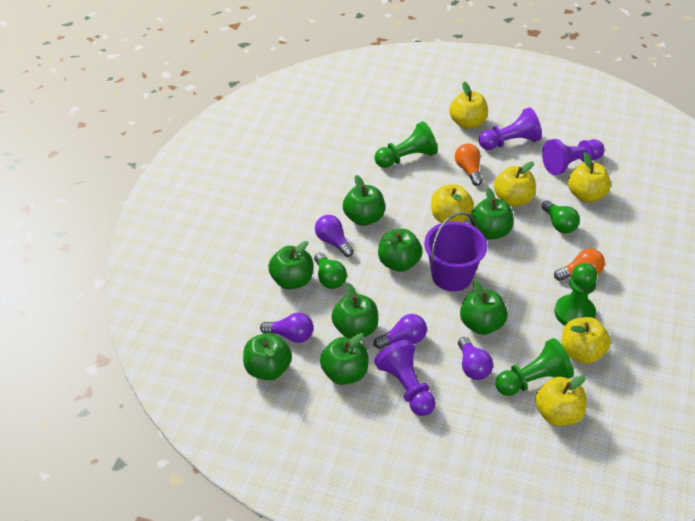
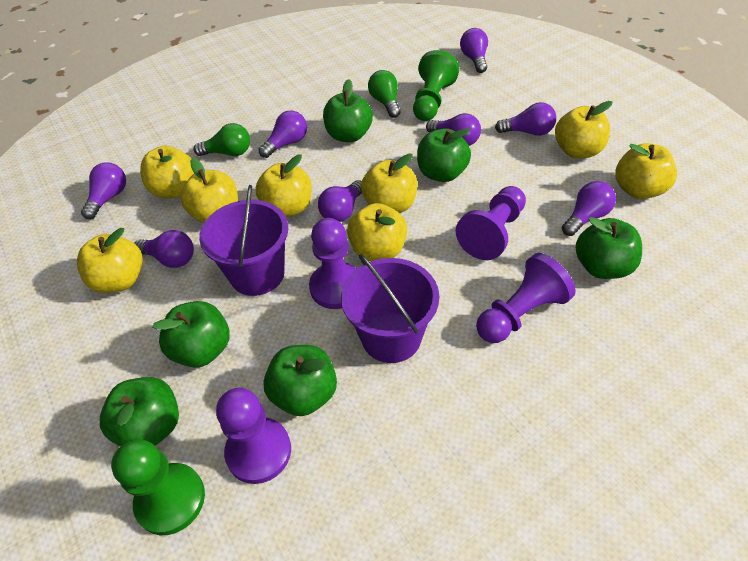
green apple: 8 -> 6
green pawn: 3 -> 2
orange light bulb: 2 -> 0
purple bucket: 1 -> 2
purple light bulb: 4 -> 8
purple pawn: 3 -> 4
yellow apple: 6 -> 8

